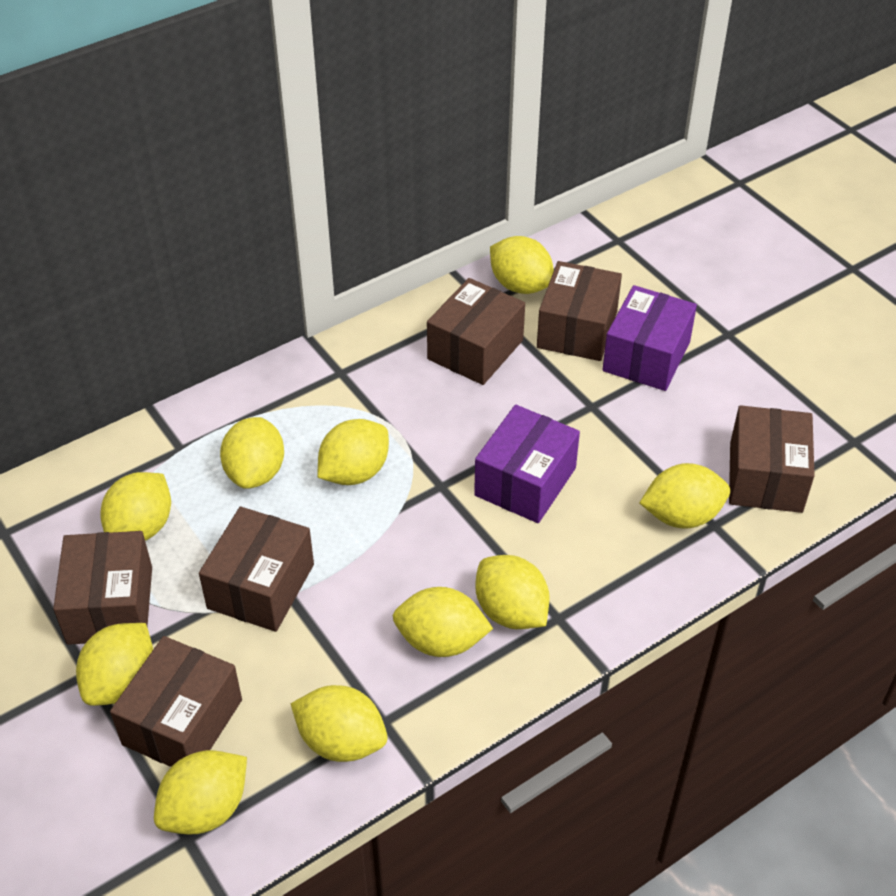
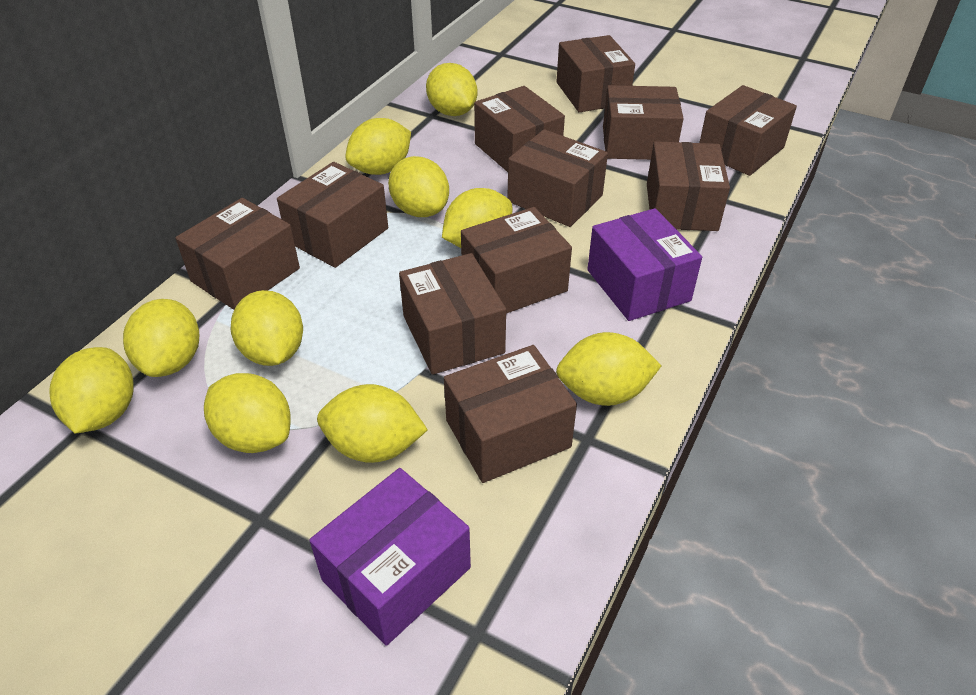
brown box: 6 -> 11

